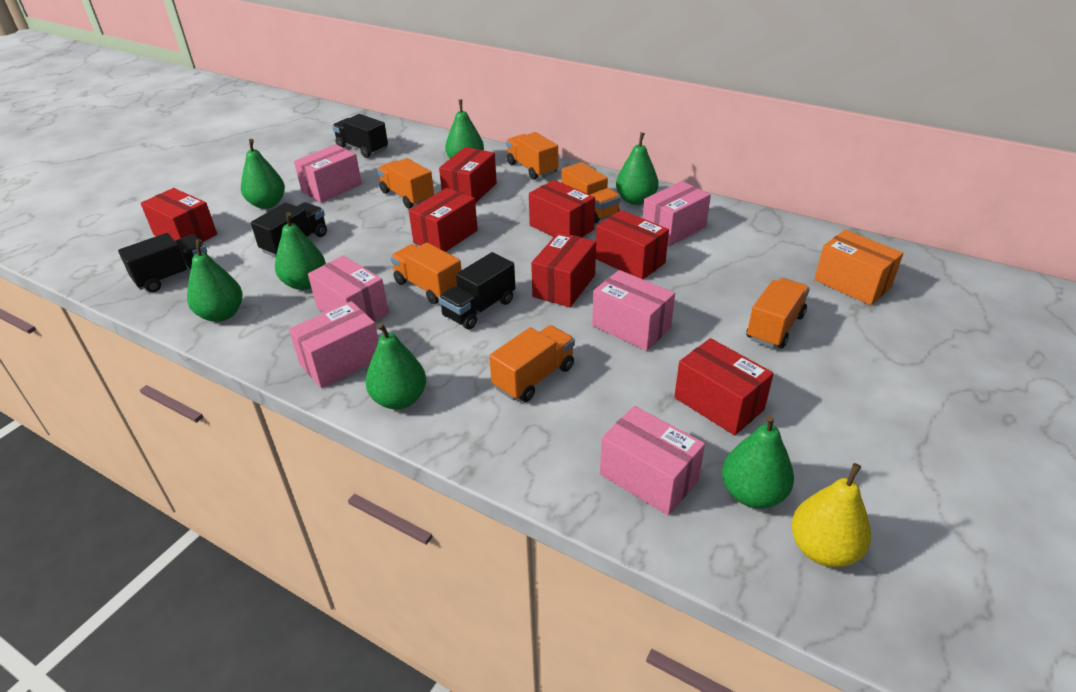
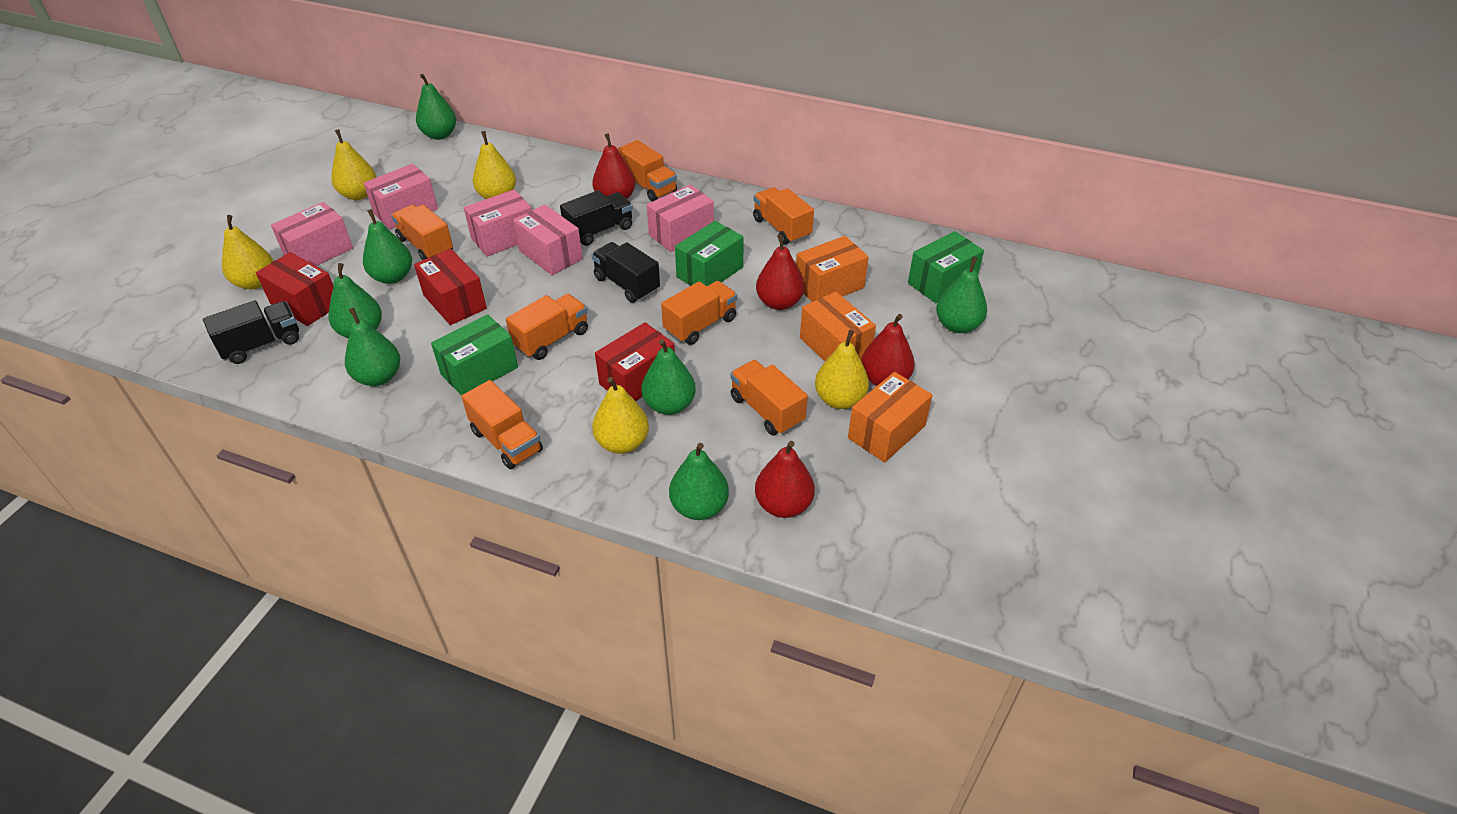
black truck: 4 -> 3
green box: 0 -> 3
orange box: 1 -> 3
orange truck: 6 -> 7
pink box: 6 -> 5
red box: 7 -> 3
red pear: 0 -> 4
yellow pear: 1 -> 5

